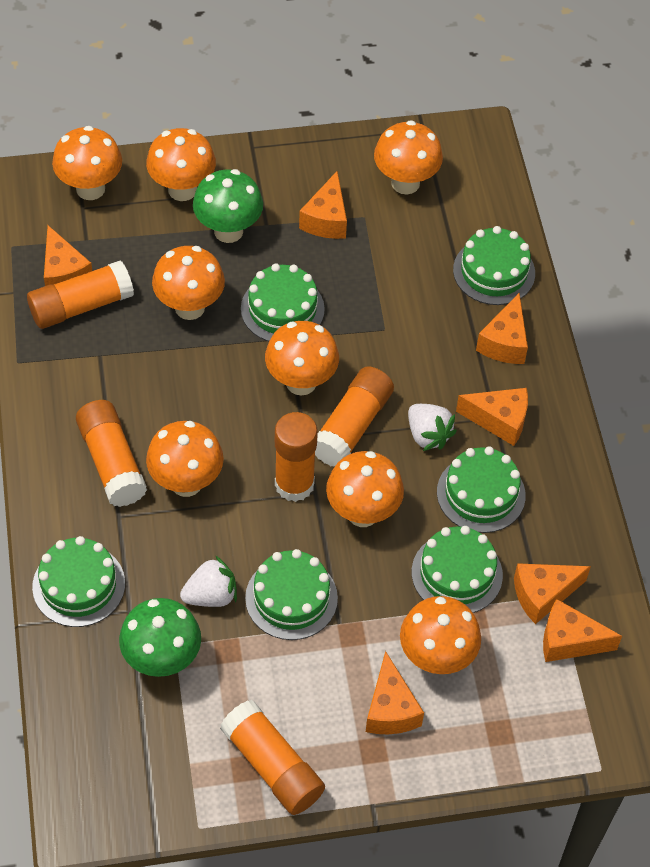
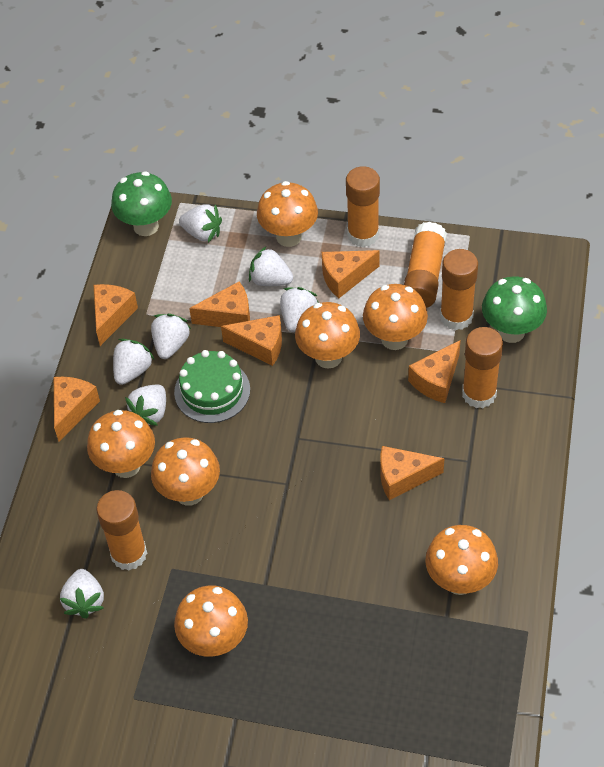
green cake: 6 -> 1
orange mushroom: 8 -> 7
white strawberry: 2 -> 7

